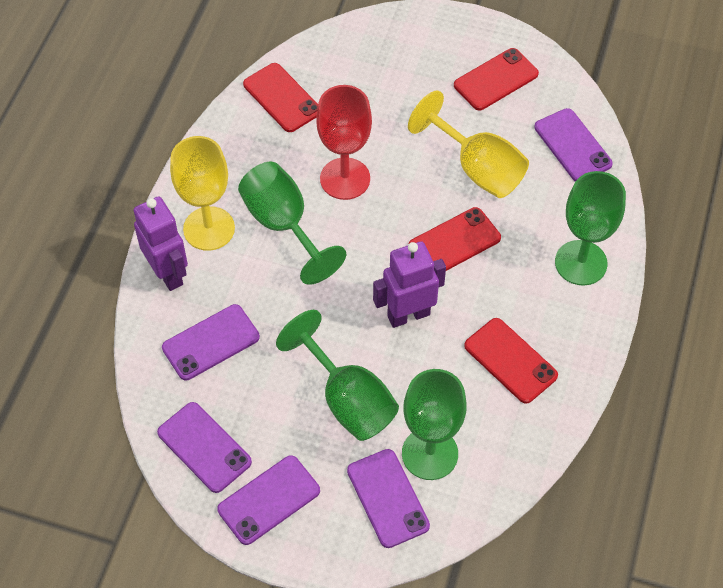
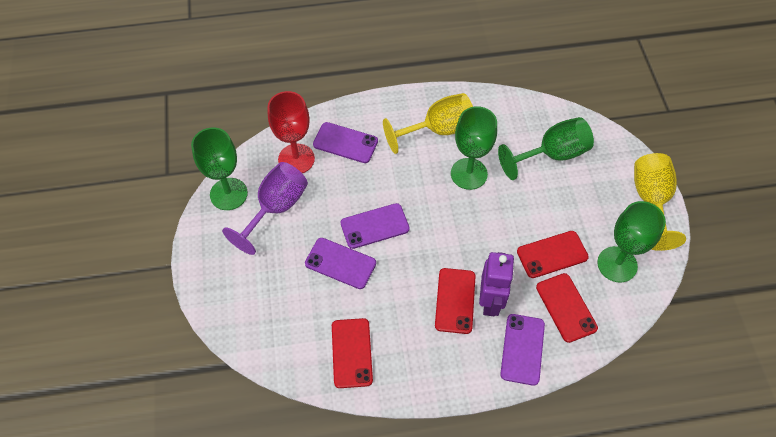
purple goblet: 0 -> 1
purple phone: 5 -> 4
purple robot: 2 -> 1

